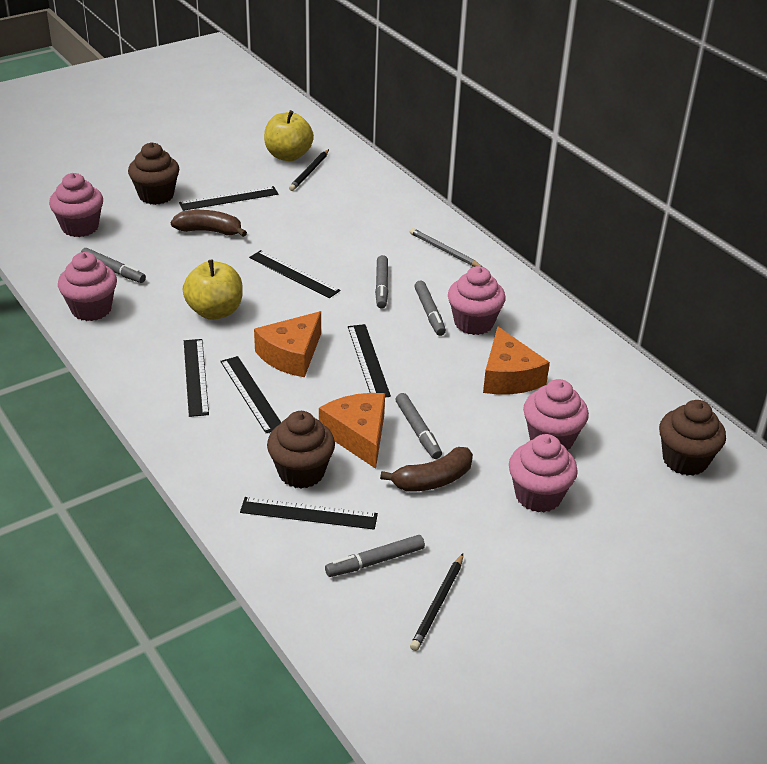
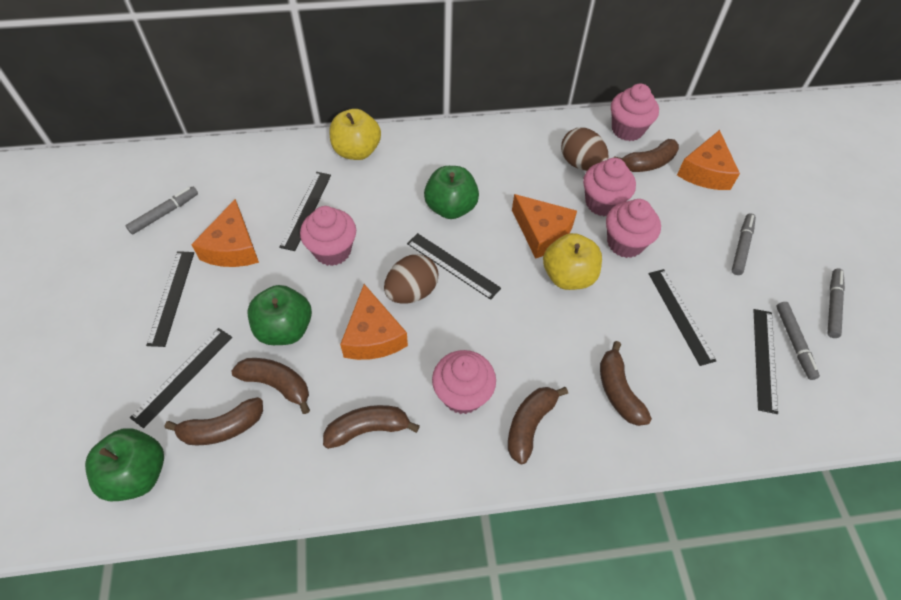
black pencil: 2 -> 0
brown banana: 2 -> 6
brown cupcake: 3 -> 0
brown egg: 0 -> 2
green apple: 0 -> 3
grey marker: 5 -> 4
grey pencil: 1 -> 0
orange cheese: 3 -> 4

